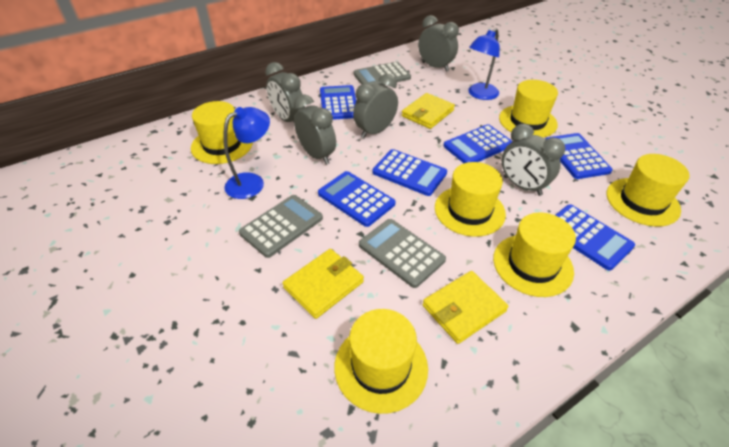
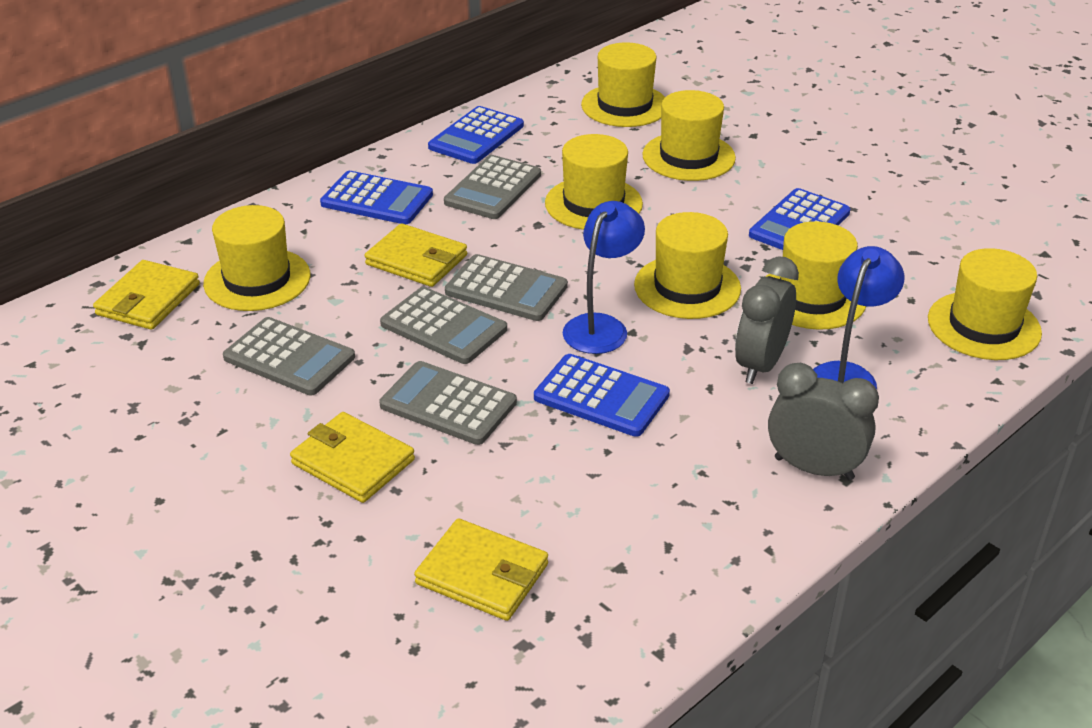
blue calculator: 6 -> 4
grey calculator: 3 -> 5
grey clock: 5 -> 2
yellow hat: 6 -> 7
yellow wallet: 3 -> 4

